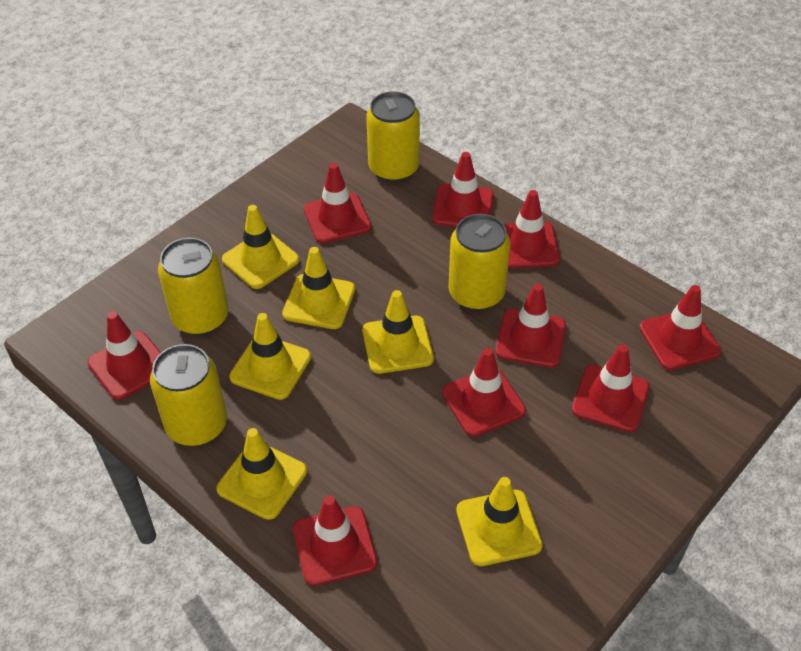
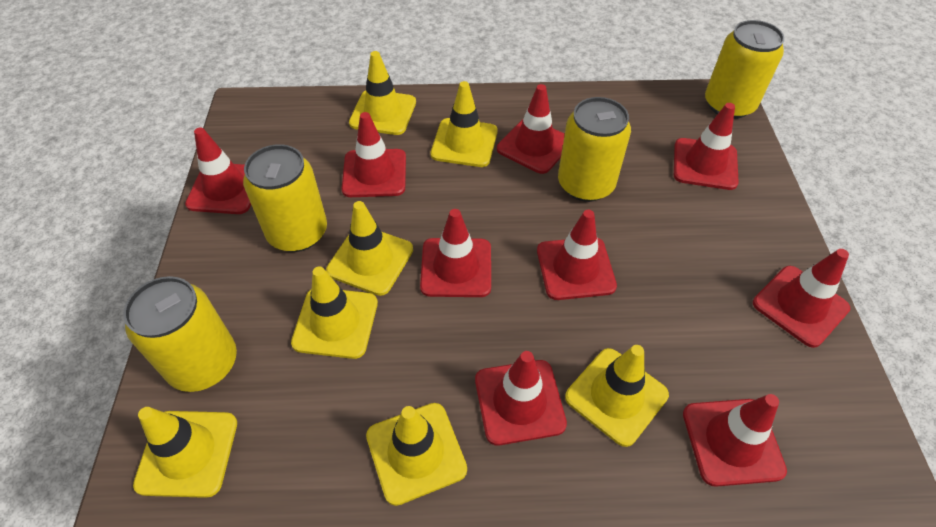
yellow traffic cone: 6 -> 7

